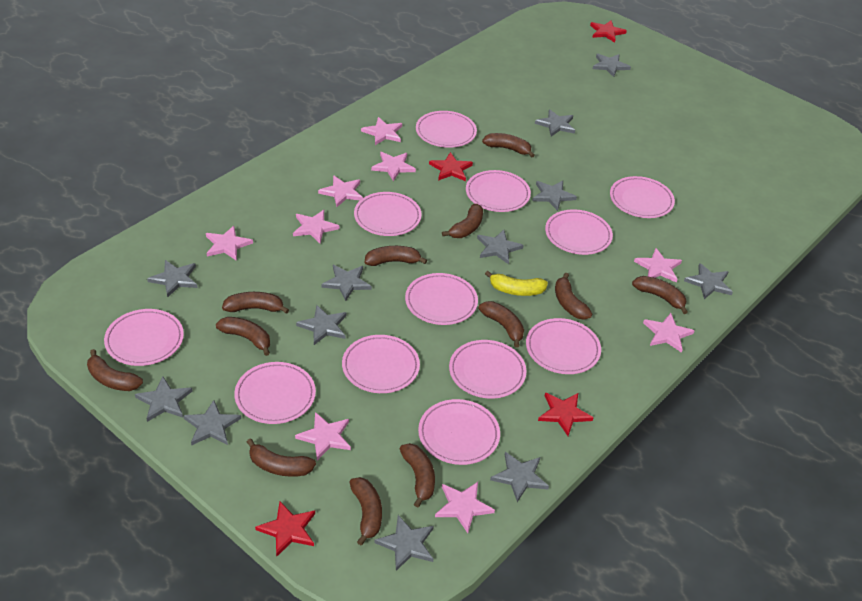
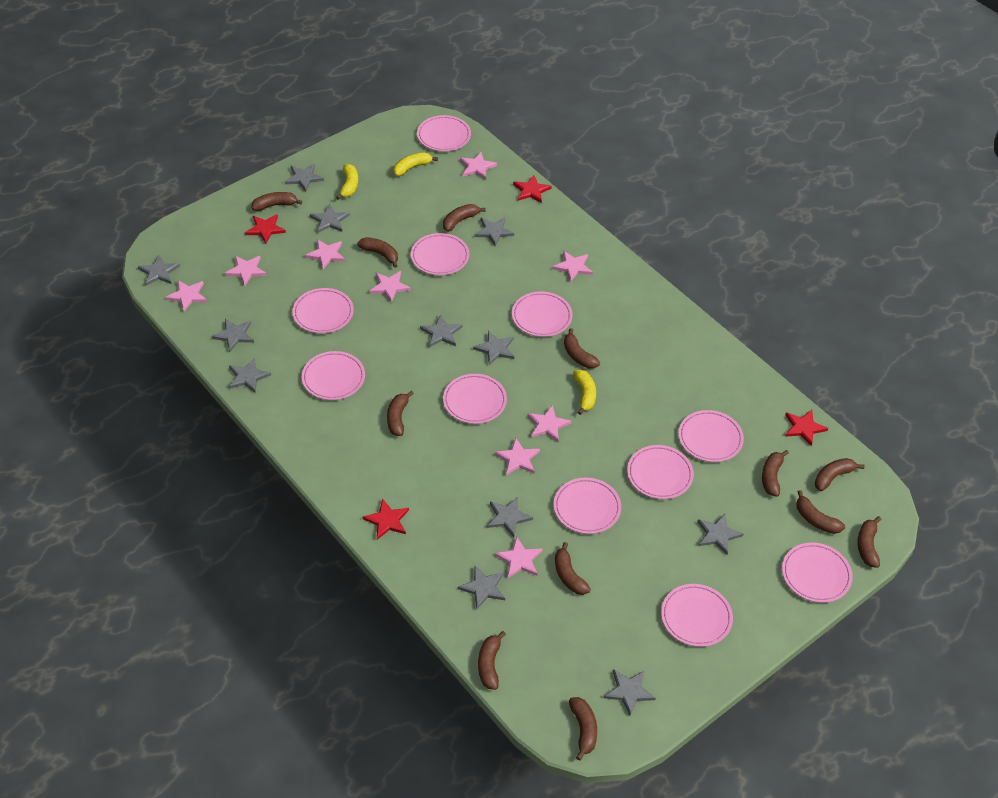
pink plate: 12 -> 11
yellow banana: 1 -> 3

